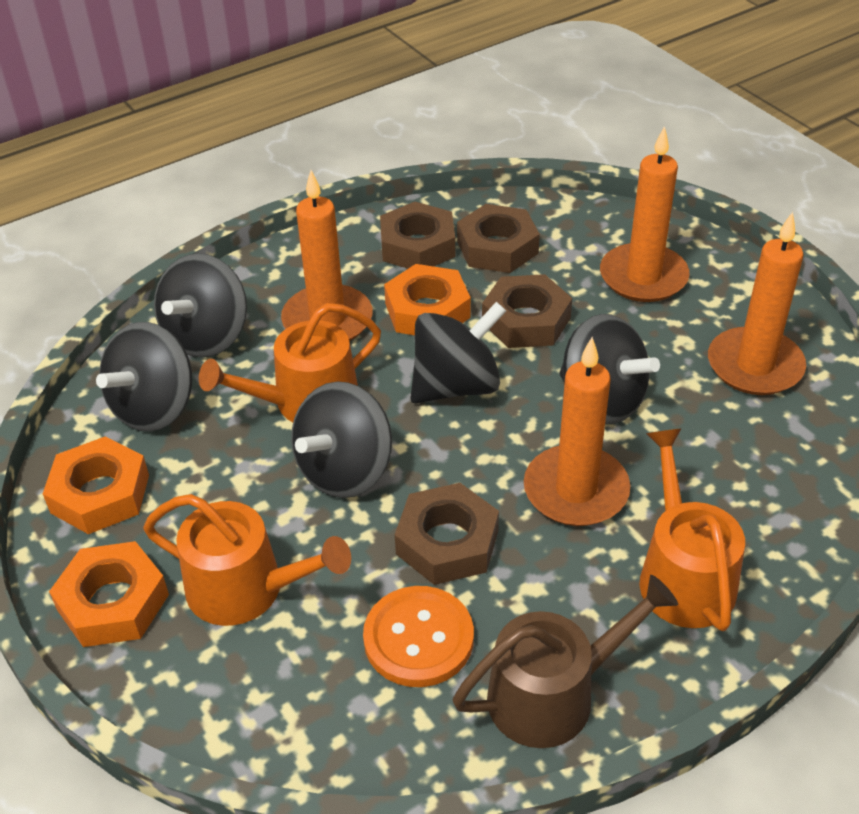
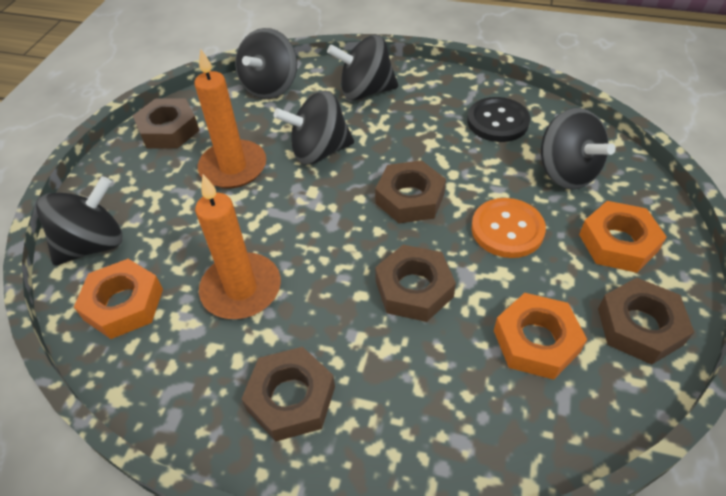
black button: 0 -> 1
brown nut: 4 -> 5
brown watering can: 1 -> 0
orange candle: 4 -> 2
orange watering can: 3 -> 0

